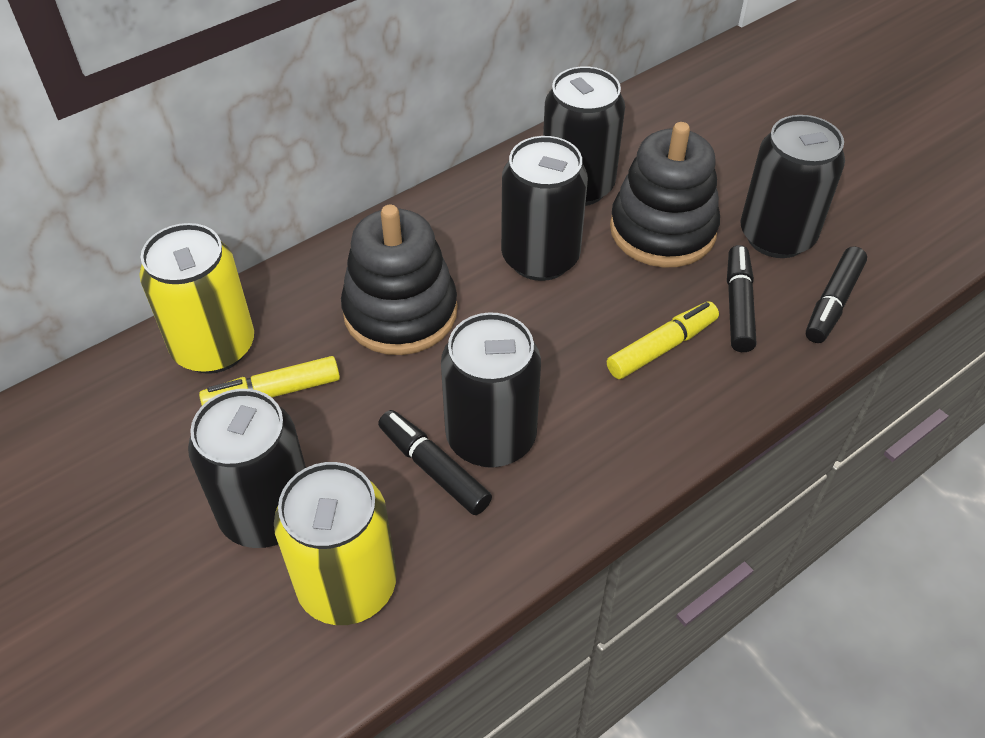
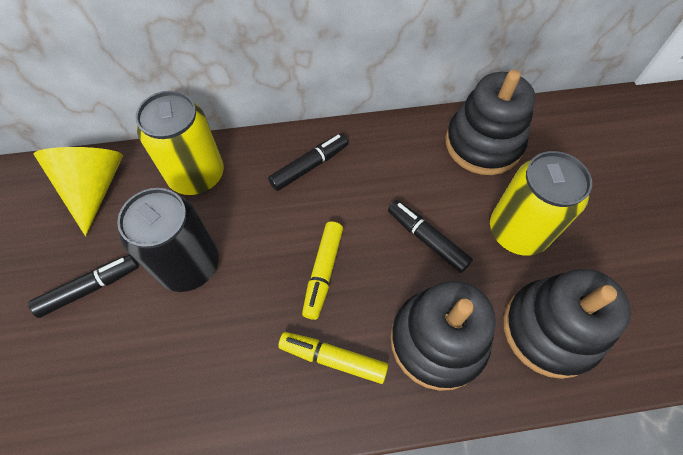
black can: 5 -> 1
black stacking toy: 2 -> 3
yellow cone: 0 -> 1

